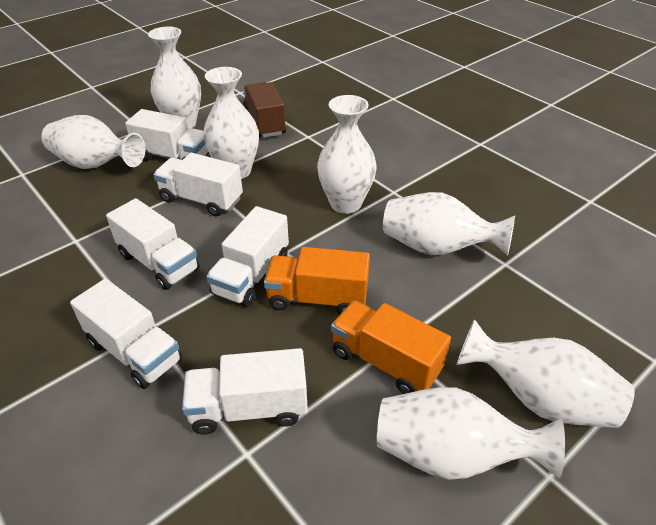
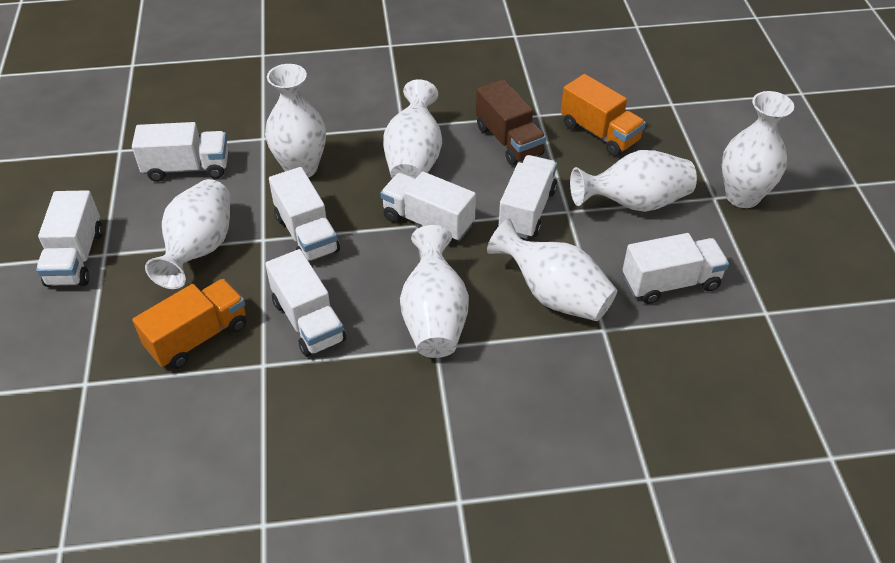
white truck: 6 -> 7

